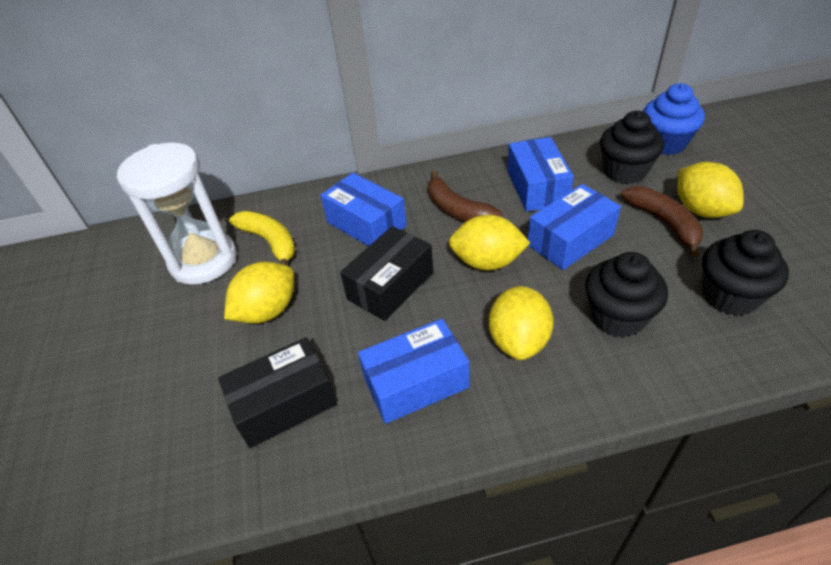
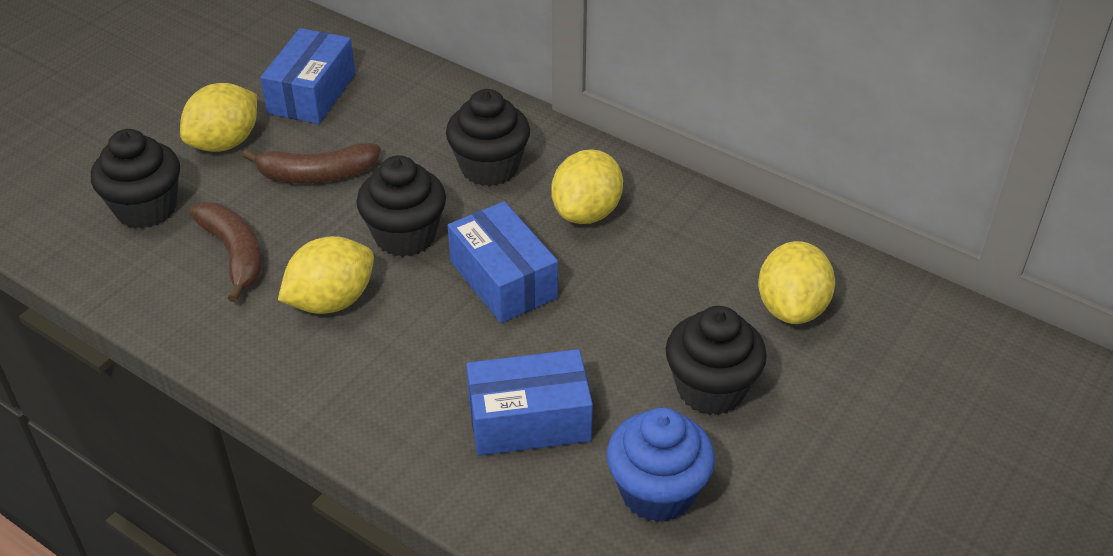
black box: 2 -> 0
black cupcake: 3 -> 4
blue box: 4 -> 3
white hourglass: 1 -> 0
yellow banana: 1 -> 0

